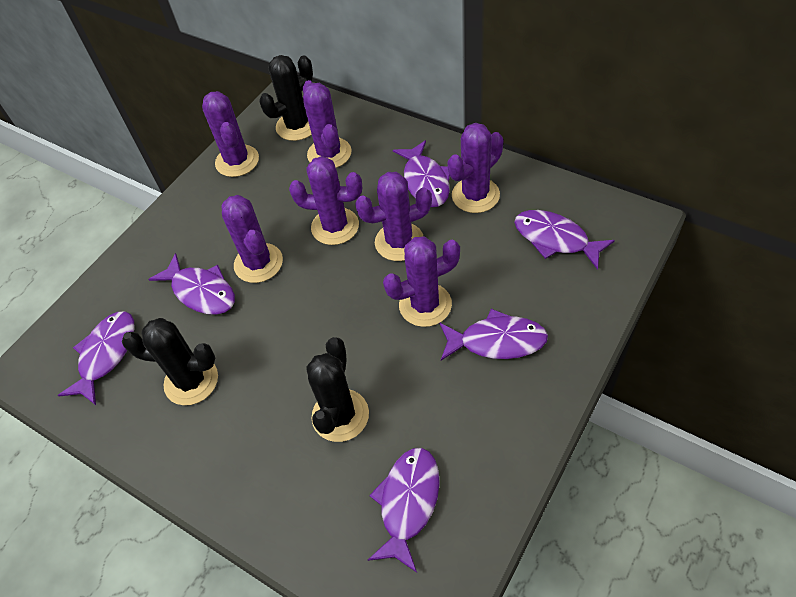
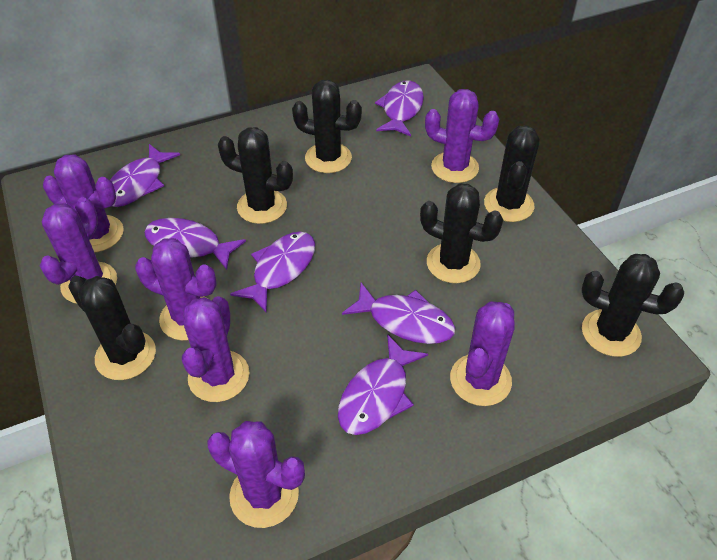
black cactus: 3 -> 6

